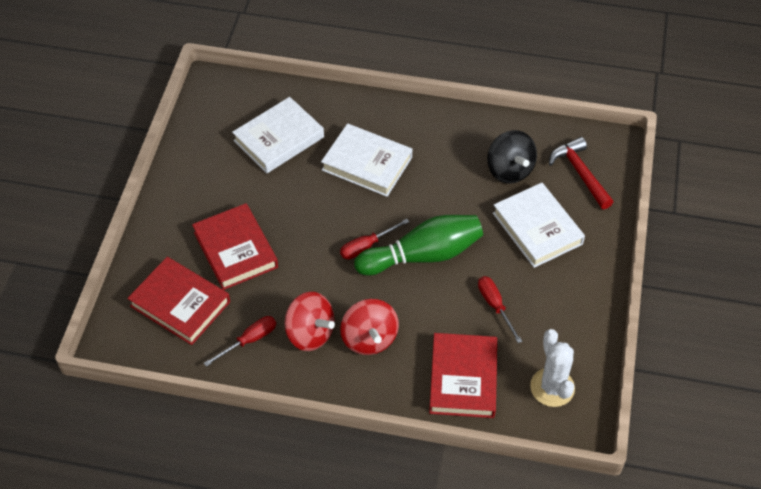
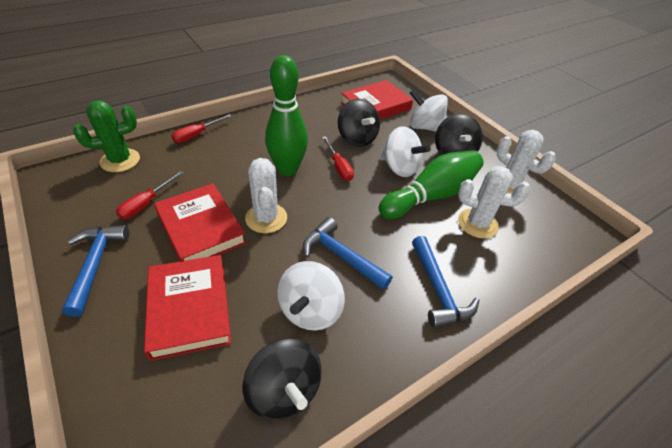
black spinning top: 1 -> 3
blue hammer: 0 -> 3
green bowling pin: 1 -> 2
green cactus: 0 -> 1
red hammer: 1 -> 0
red spinning top: 2 -> 0
white book: 3 -> 0
white cactus: 1 -> 3
white spinning top: 0 -> 3

